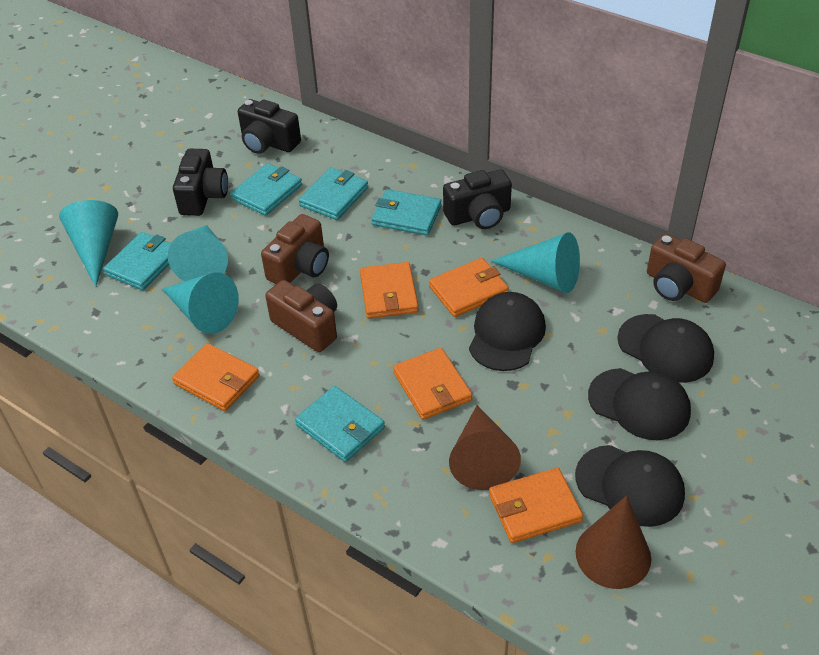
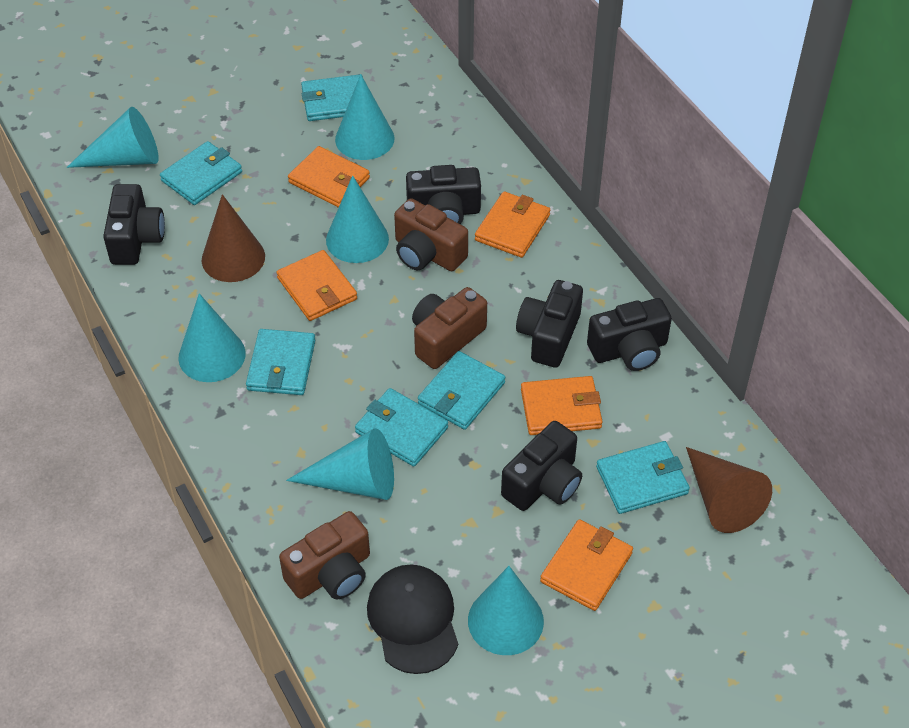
black camera: 3 -> 5
black cap: 4 -> 1
turquoise cone: 4 -> 6
turquoise wallet: 5 -> 6

